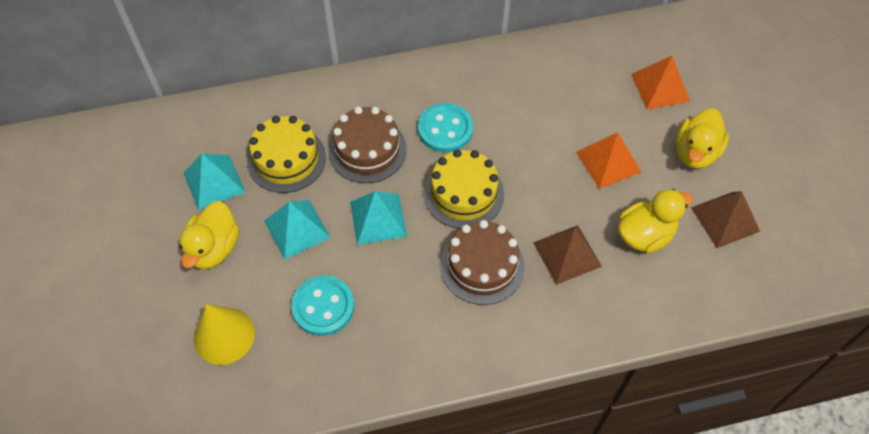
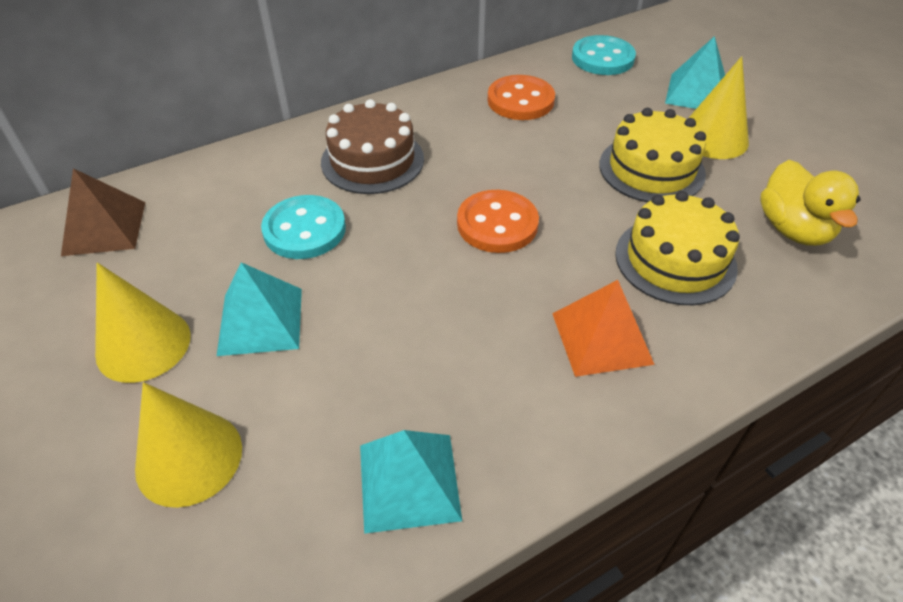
brown cake: 2 -> 1
brown pyramid: 2 -> 1
orange button: 0 -> 2
orange pyramid: 2 -> 1
yellow cone: 1 -> 3
yellow duck: 3 -> 1

